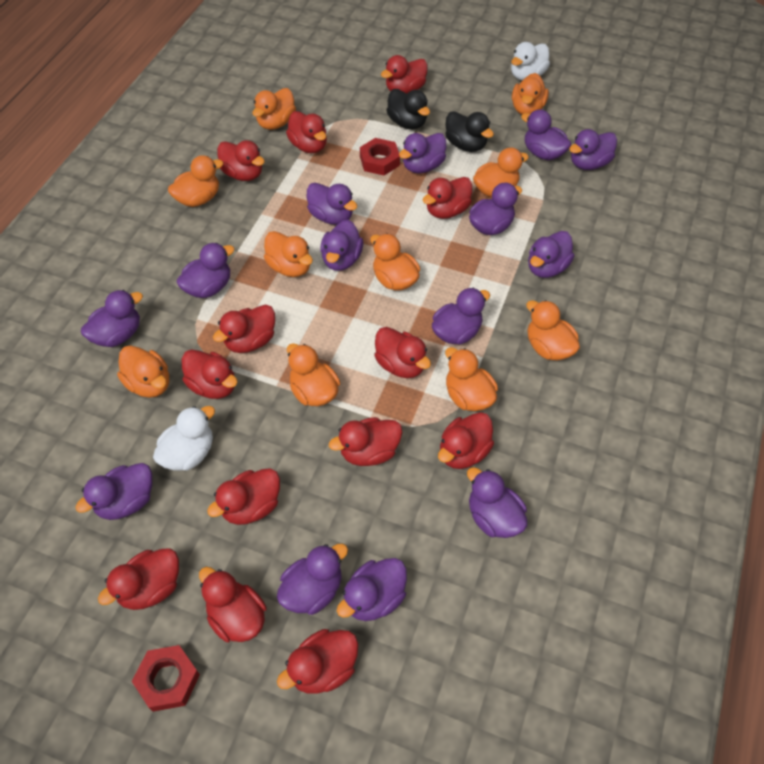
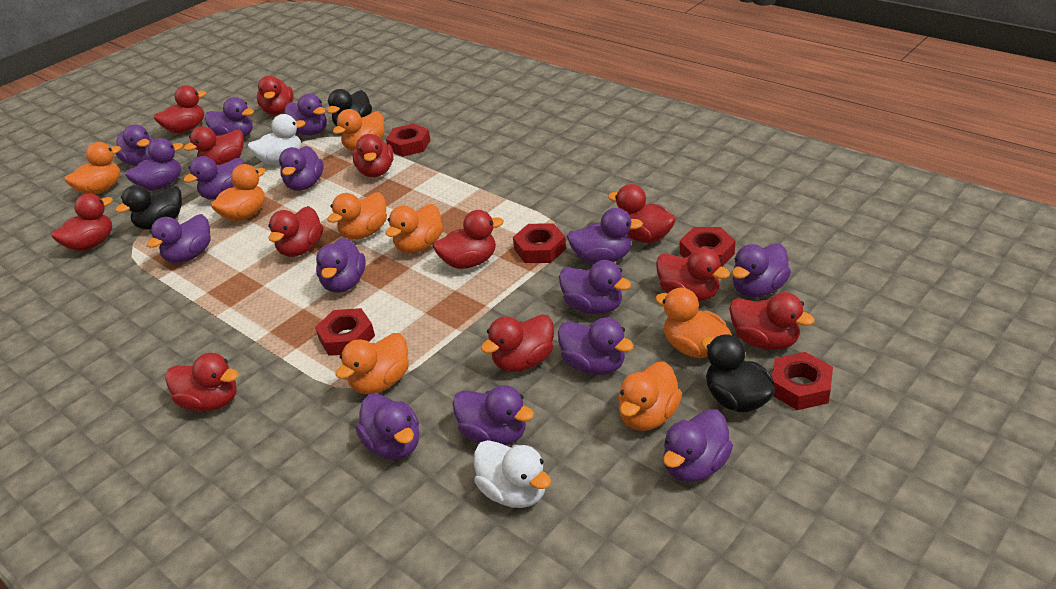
black duck: 2 -> 3
orange duck: 10 -> 8
purple duck: 14 -> 15
red duck: 13 -> 12
red nut: 2 -> 5

